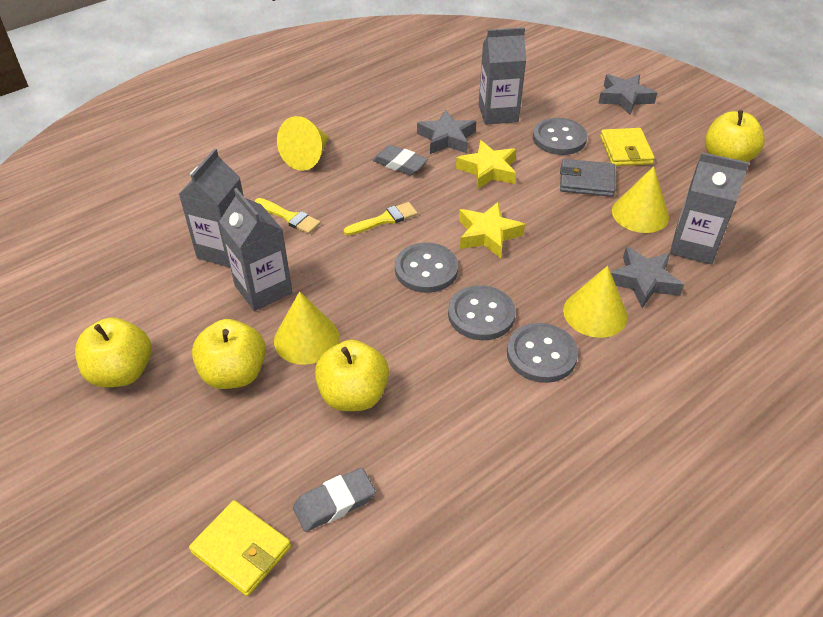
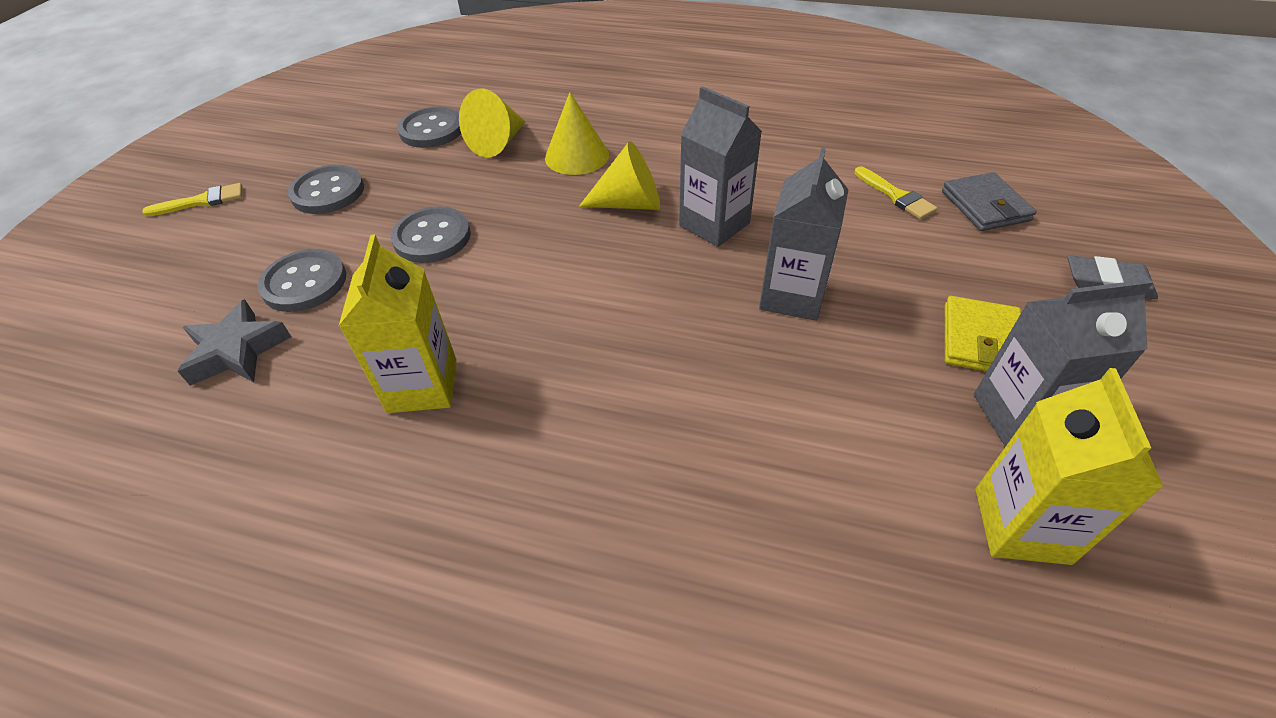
grey carton: 4 -> 3
grey eraser: 2 -> 1
grey star: 3 -> 1
yellow apple: 4 -> 0
yellow carton: 0 -> 2
yellow cone: 4 -> 3
yellow star: 2 -> 0
yellow wallet: 2 -> 1

